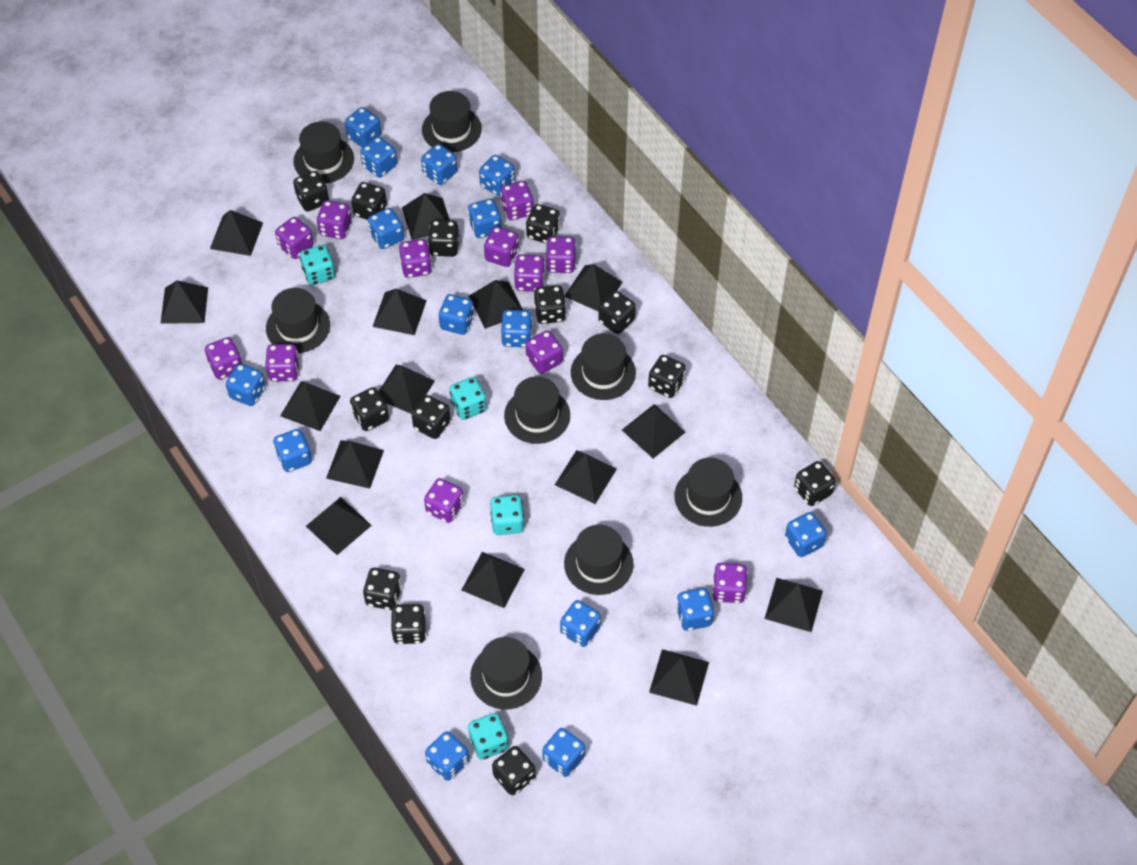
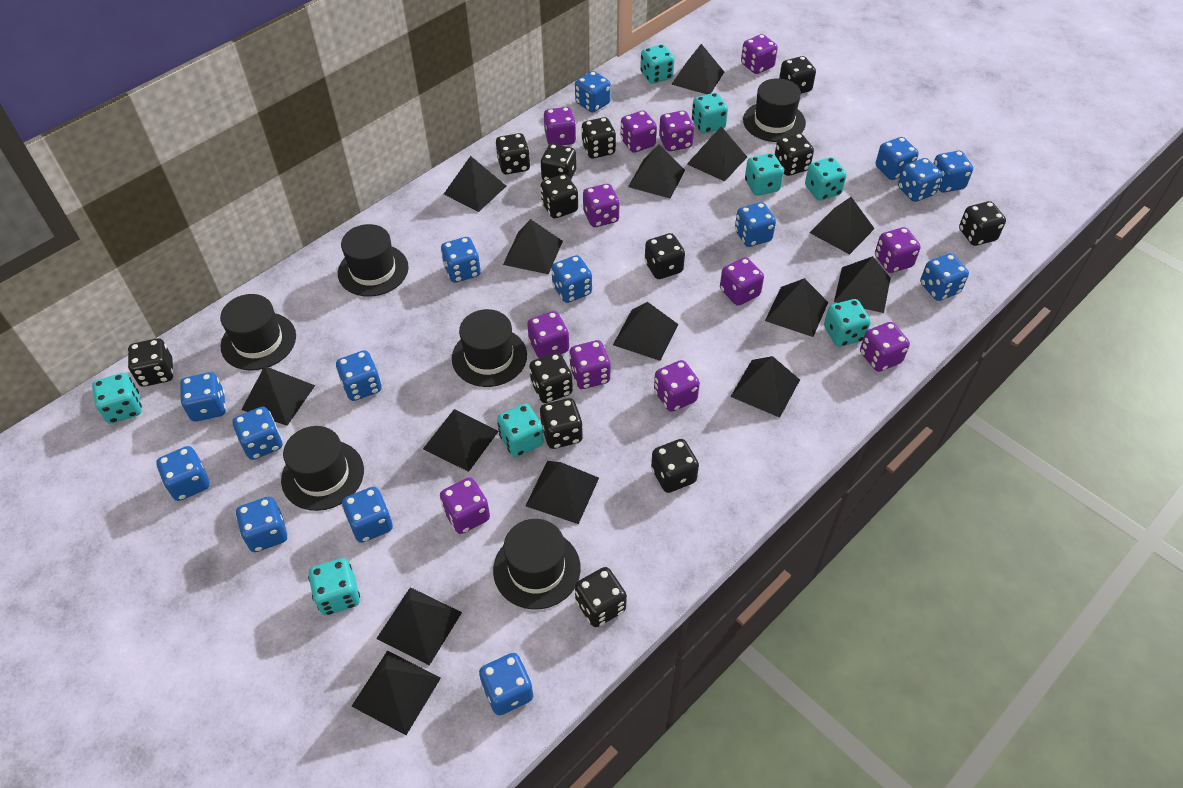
black hat: 8 -> 6
turquoise dice: 4 -> 8

